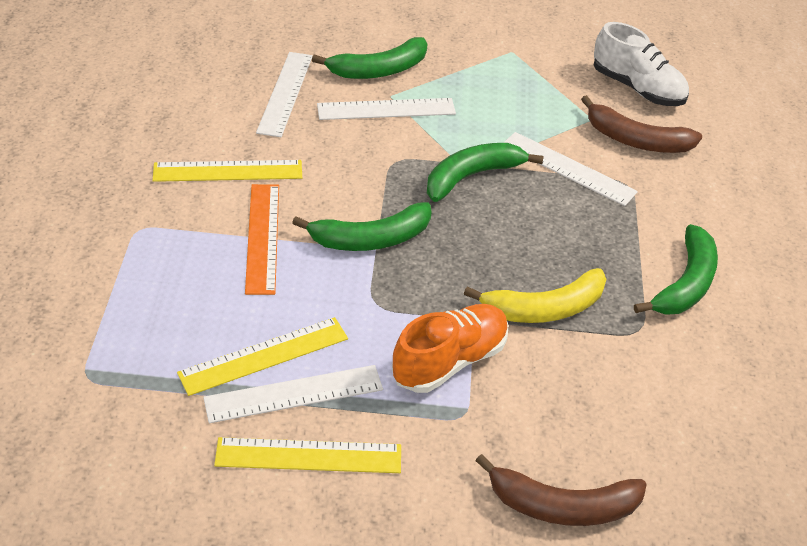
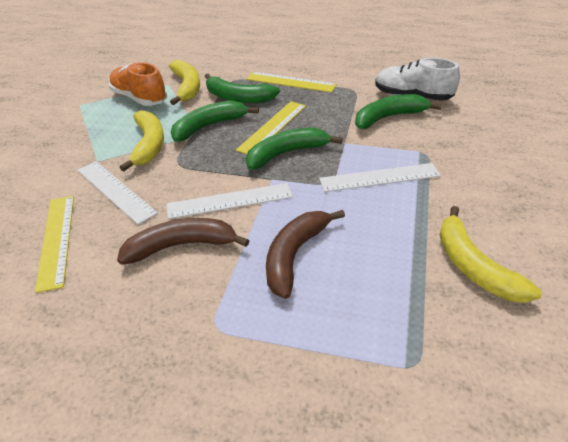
orange ruler: 1 -> 0
white ruler: 4 -> 3
yellow banana: 1 -> 3

